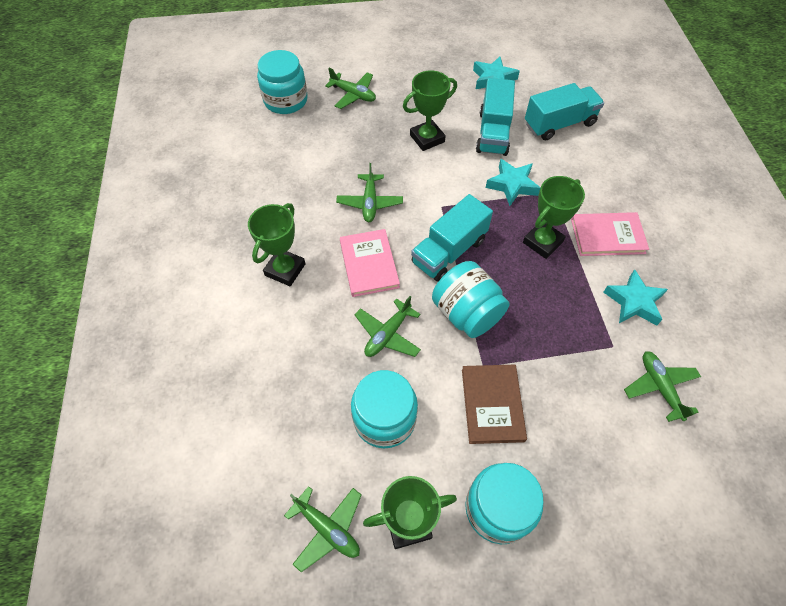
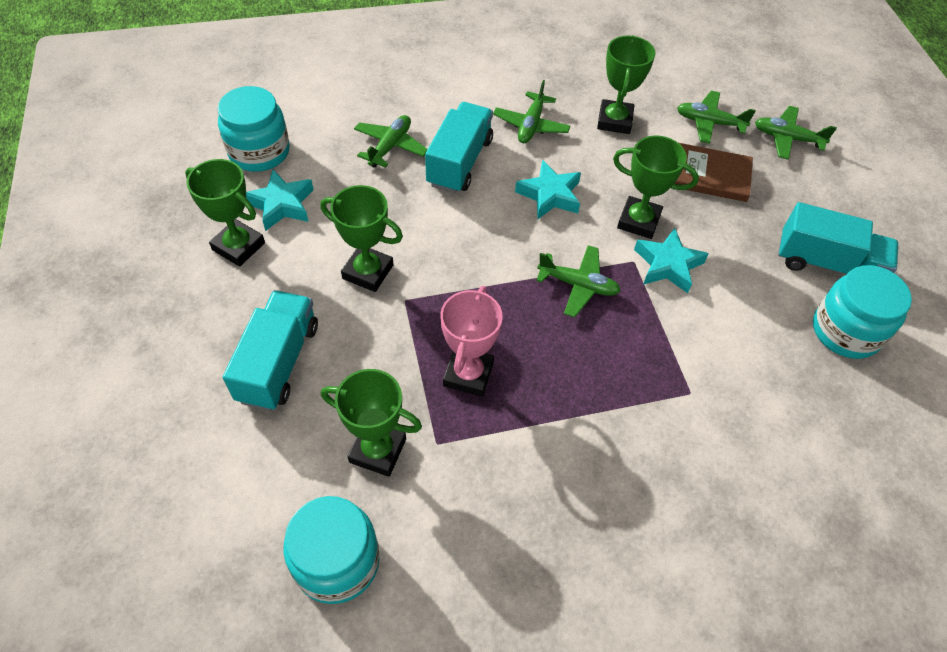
green trophy: 4 -> 5
pink book: 2 -> 0
pink trophy: 0 -> 1
turquoise jar: 4 -> 3

